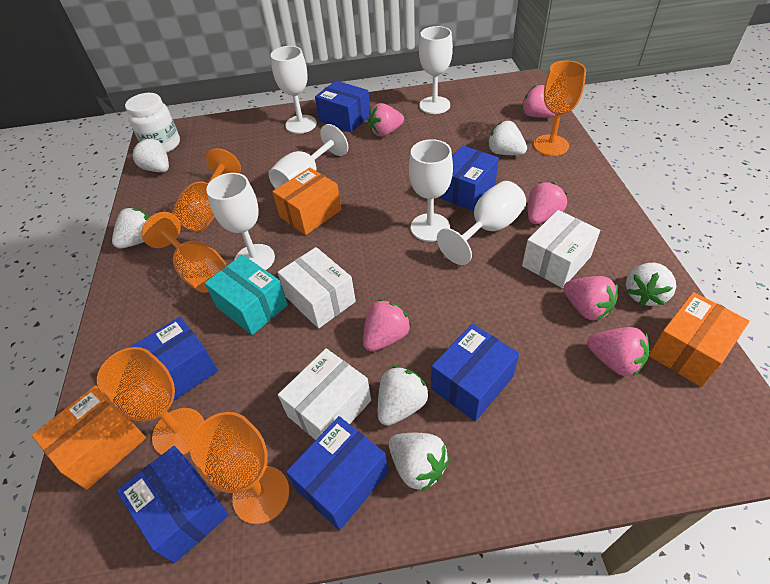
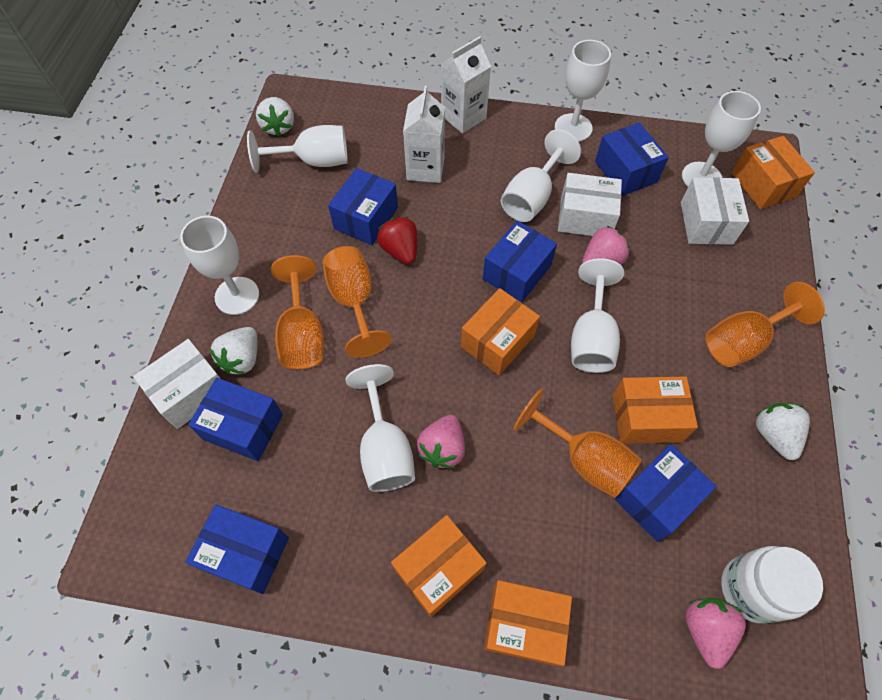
orange box: 3 -> 5
orange goblet: 5 -> 4
pink strawberry: 6 -> 3
red strawberry: 0 -> 1
turquoise box: 1 -> 0
white carton: 0 -> 2
white goblet: 6 -> 7
white strawberry: 6 -> 3

